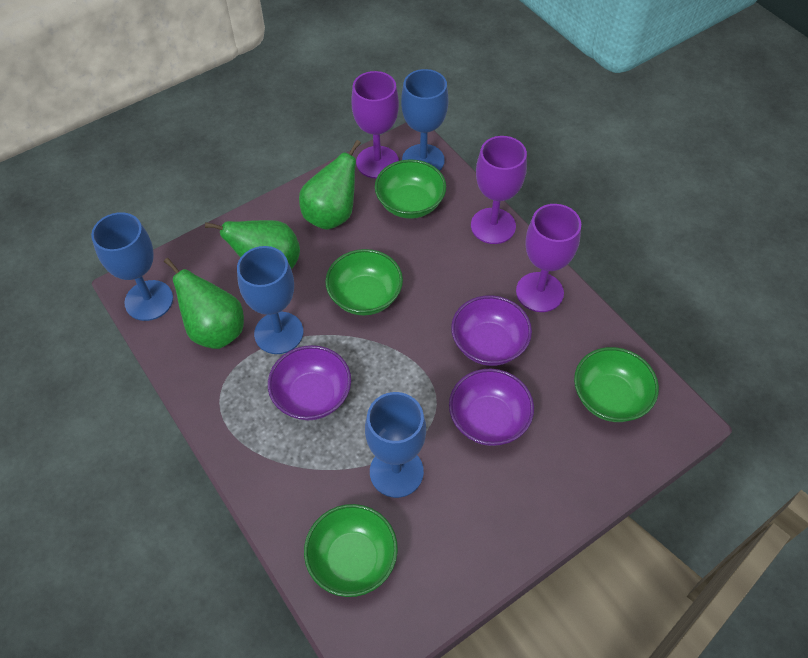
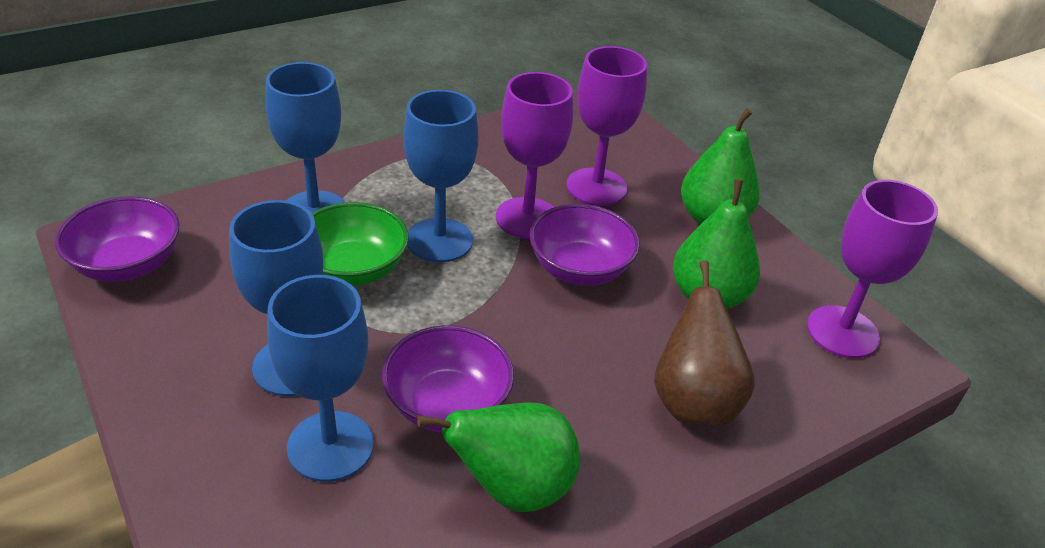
brown pear: 0 -> 1
green bowl: 4 -> 1

